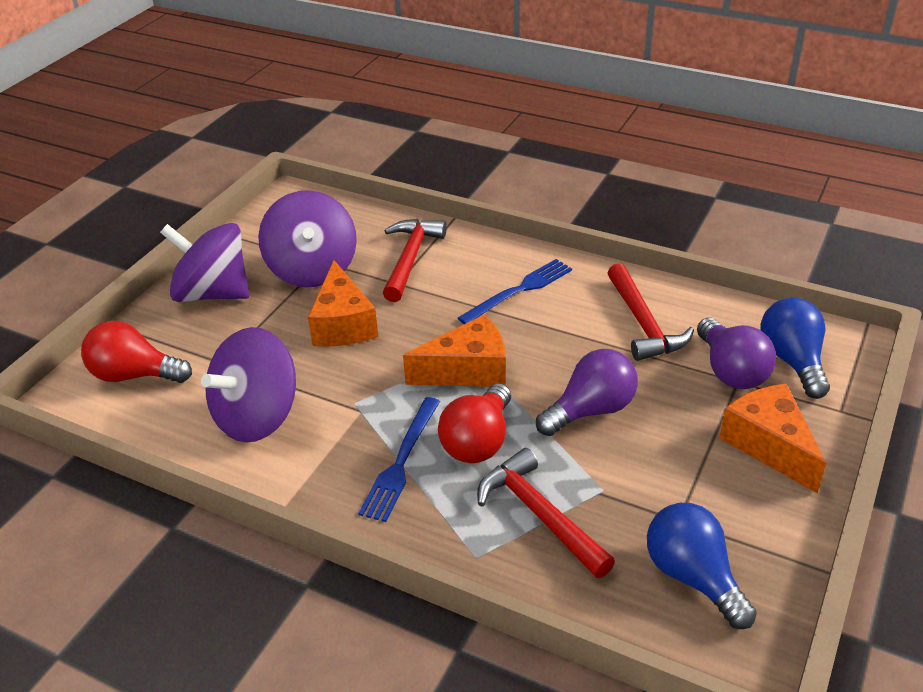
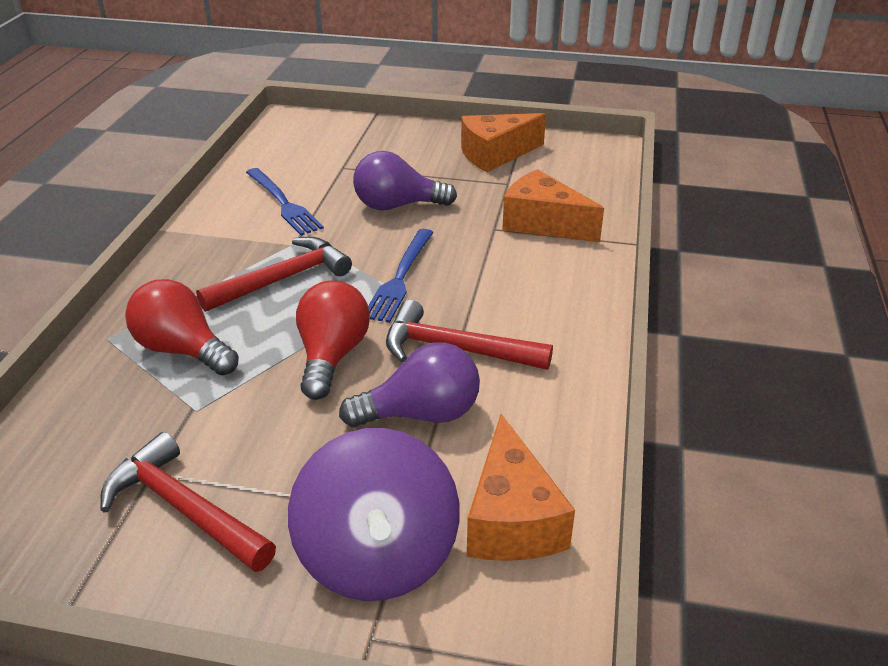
blue light bulb: 2 -> 0
purple spinning top: 3 -> 1

